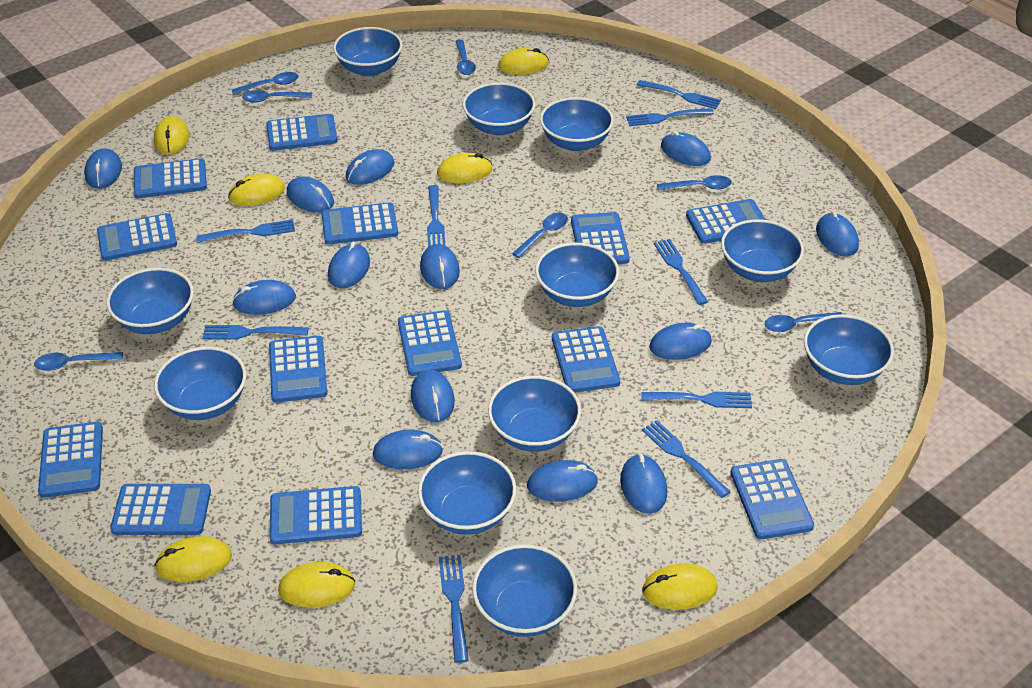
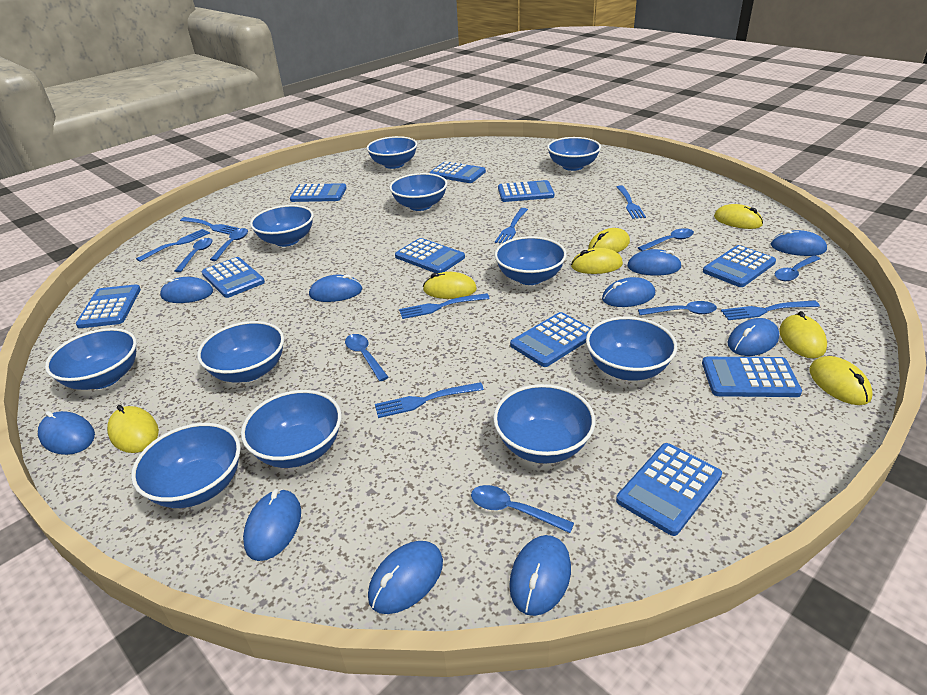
blue calculator: 13 -> 10
blue fork: 9 -> 7
blue mouse: 13 -> 10

